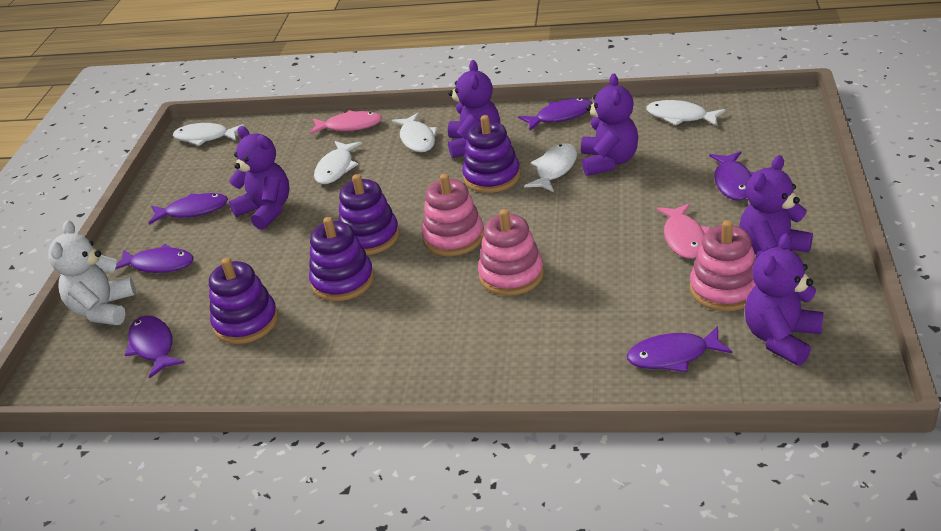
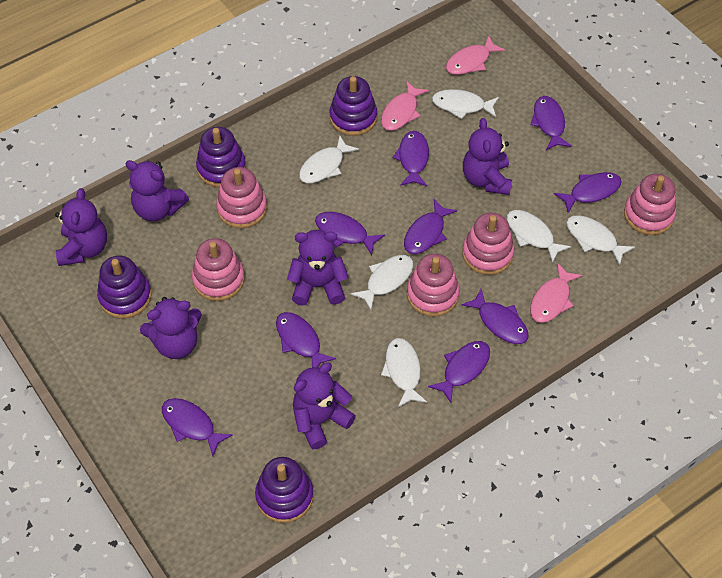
pink fish: 2 -> 3
pink stacking toy: 3 -> 5
purple fish: 6 -> 9
purple teddy bear: 5 -> 6
white fish: 5 -> 6
white teddy bear: 1 -> 0

